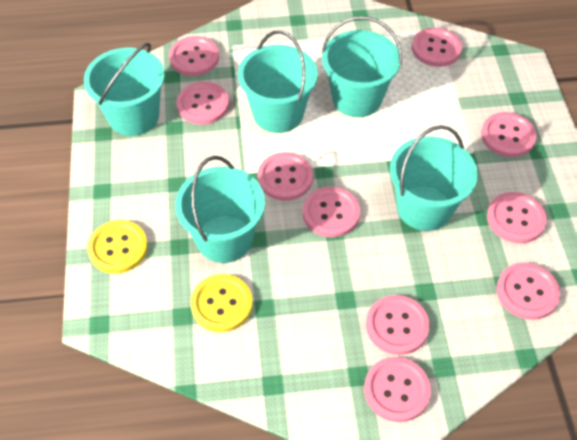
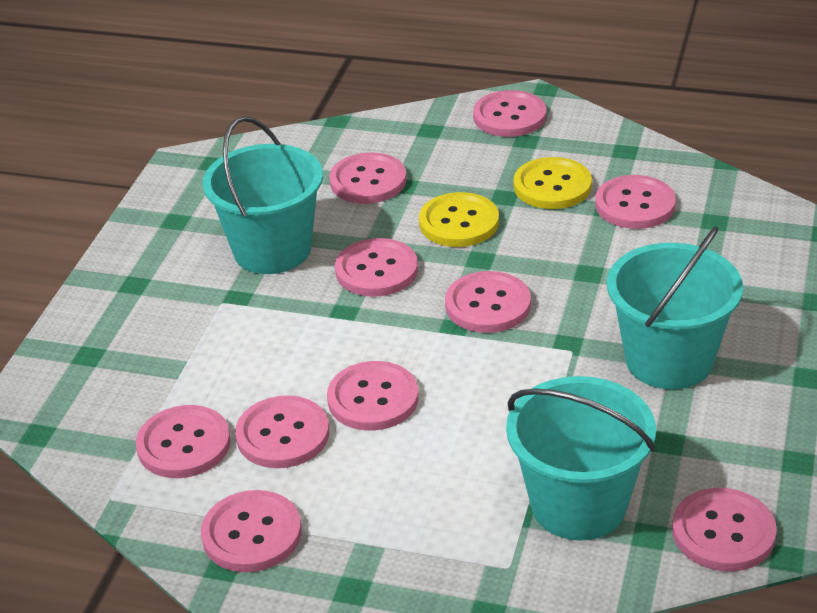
turquoise bucket: 5 -> 3

